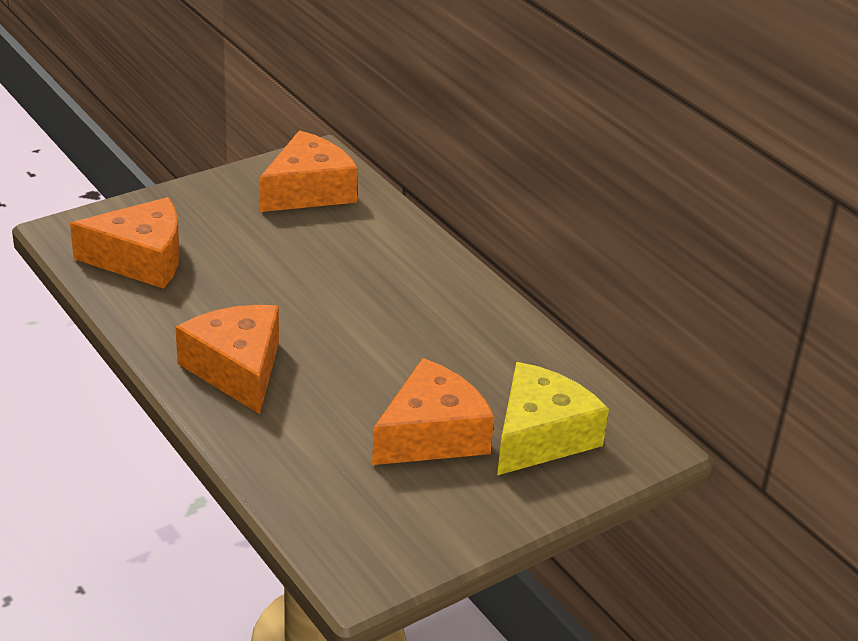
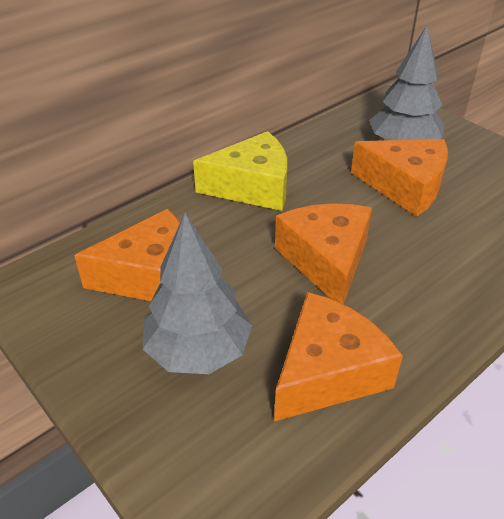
grey tree: 0 -> 2

